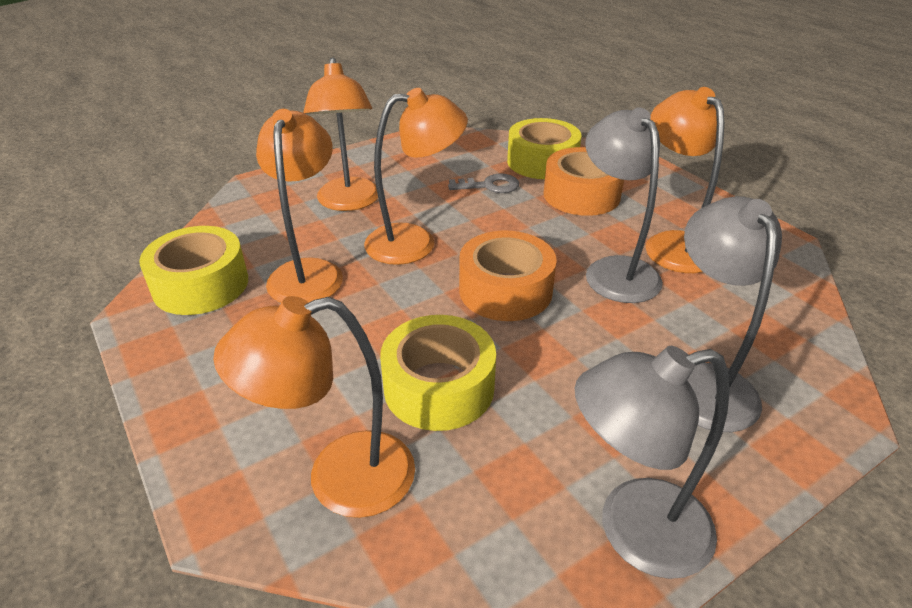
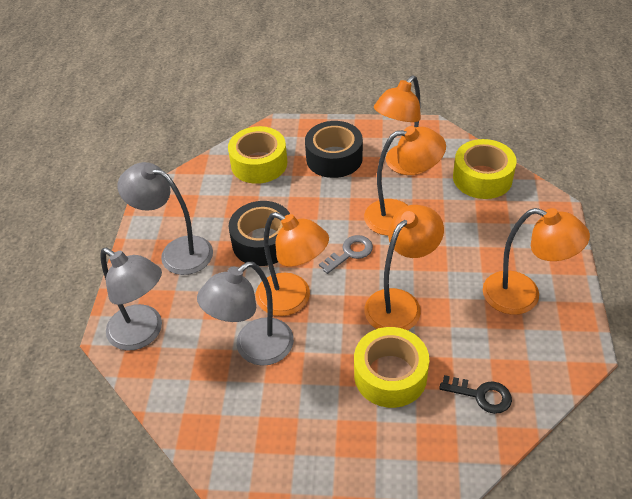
black key: 0 -> 1
black tape: 0 -> 2
orange tape: 2 -> 0

